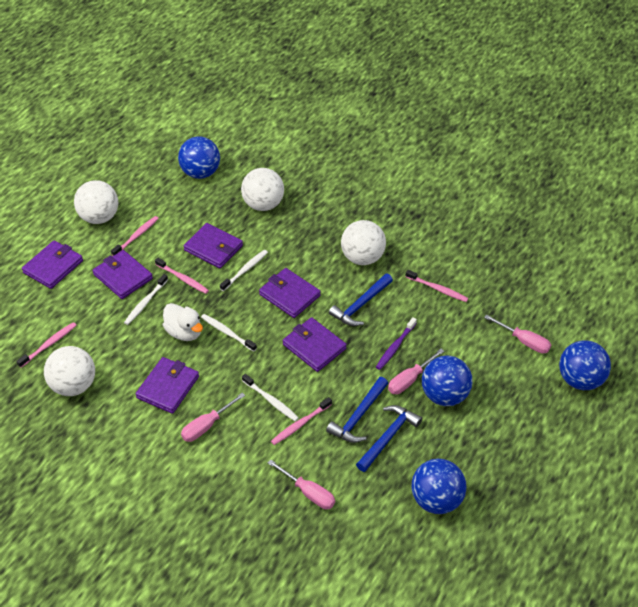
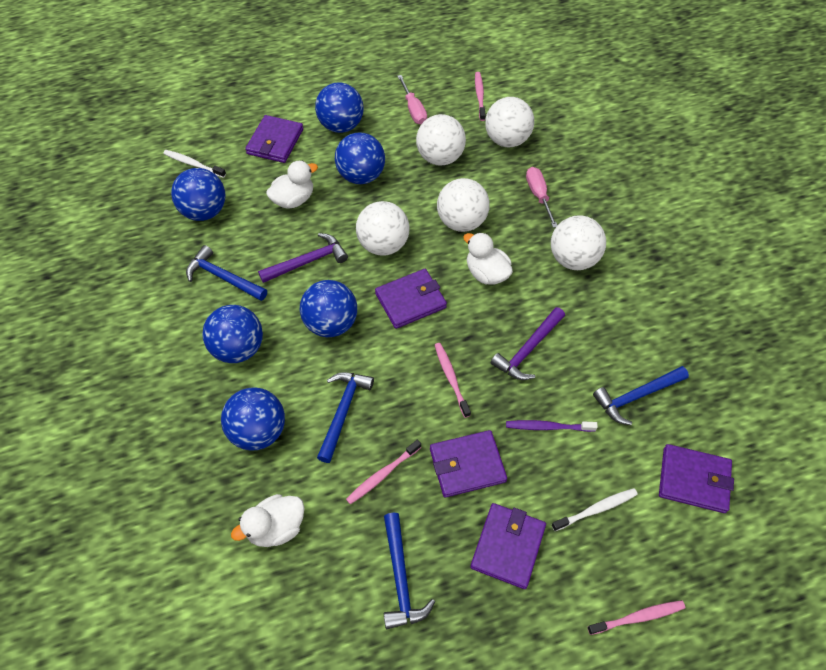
blue ball: 4 -> 6
blue hammer: 3 -> 4
pink screwdriver: 4 -> 2
pink toothbrush: 5 -> 4
purple hammer: 0 -> 2
purple wallet: 6 -> 5
white ball: 4 -> 5
white duck: 1 -> 3
white toothbrush: 4 -> 2

